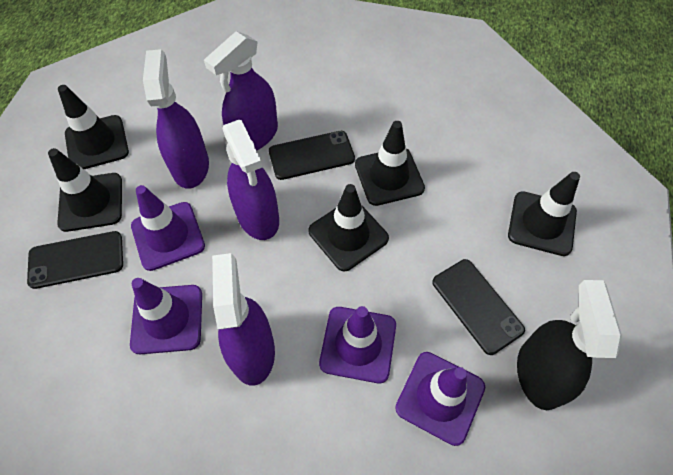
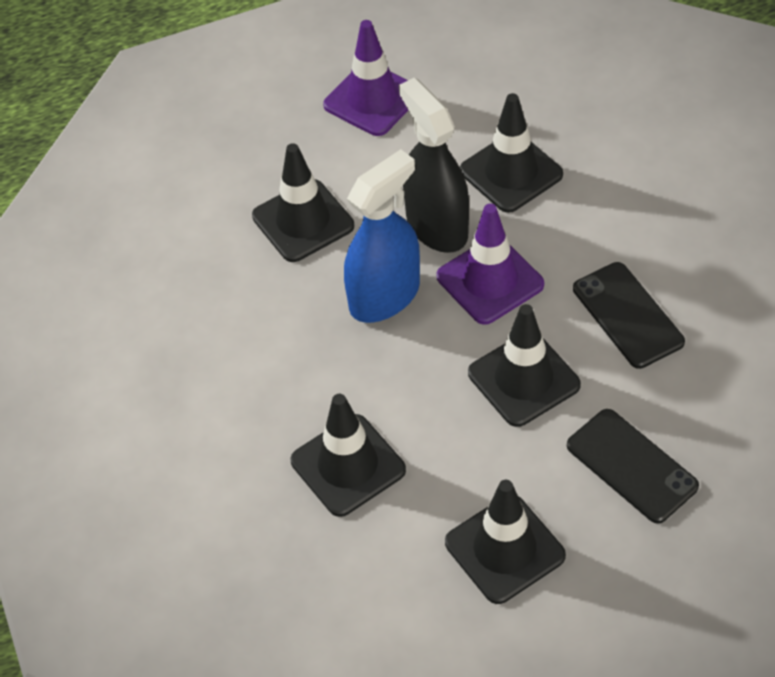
black phone: 3 -> 2
blue spray bottle: 0 -> 1
purple spray bottle: 4 -> 0
purple traffic cone: 4 -> 2

